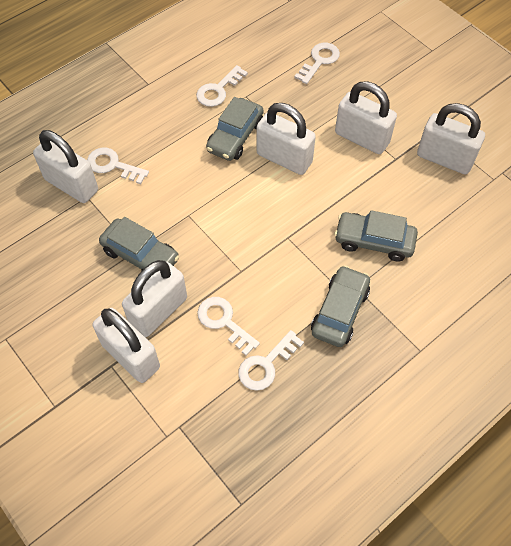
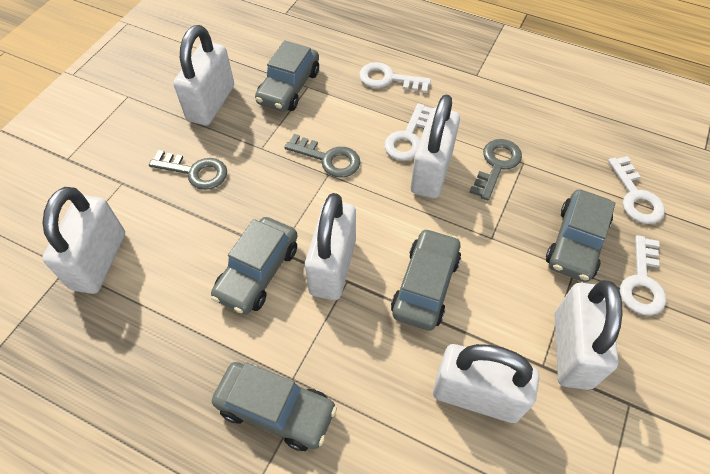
grey car: 4 -> 5
grey key: 0 -> 3
white key: 5 -> 4

